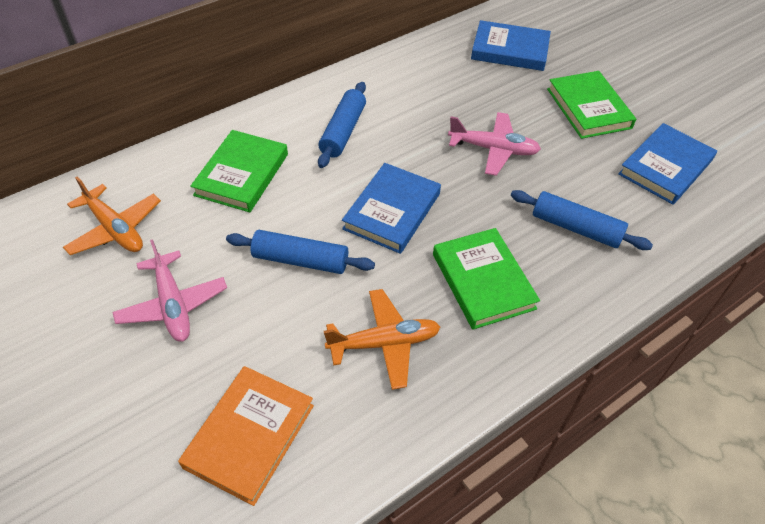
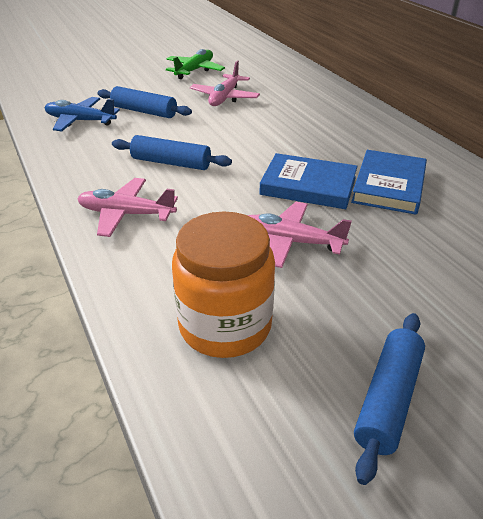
blue book: 3 -> 2
blue plane: 0 -> 1
green book: 3 -> 0
green plane: 0 -> 1
orange book: 1 -> 0
orange jar: 0 -> 1
orange plane: 2 -> 0
pink plane: 2 -> 3

